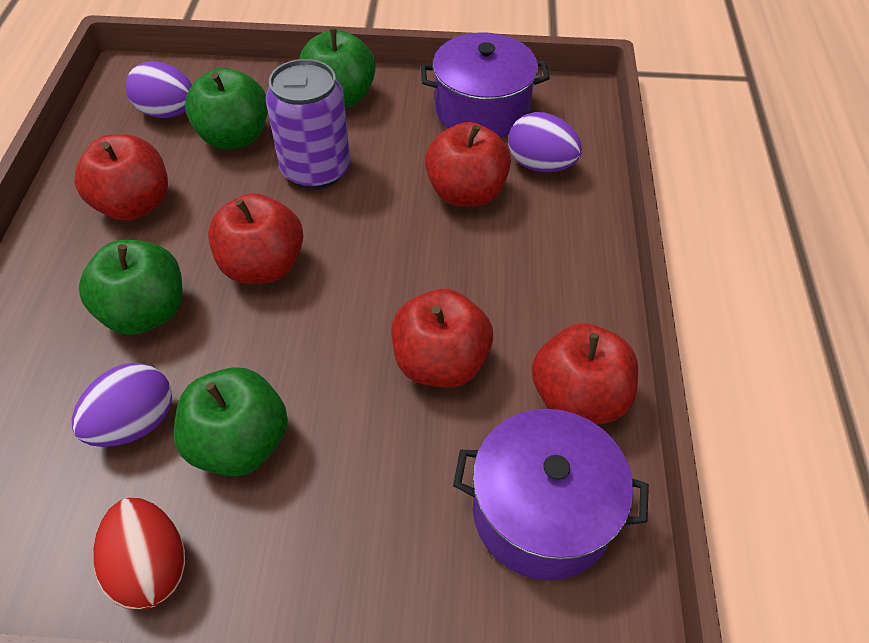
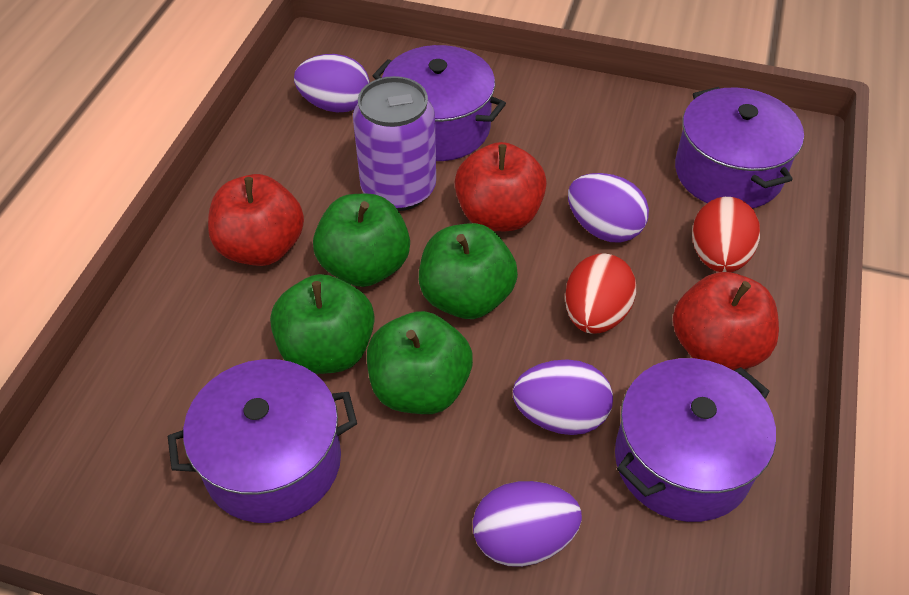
purple egg: 3 -> 4
purple pot: 2 -> 4
red apple: 5 -> 3
red egg: 1 -> 2

